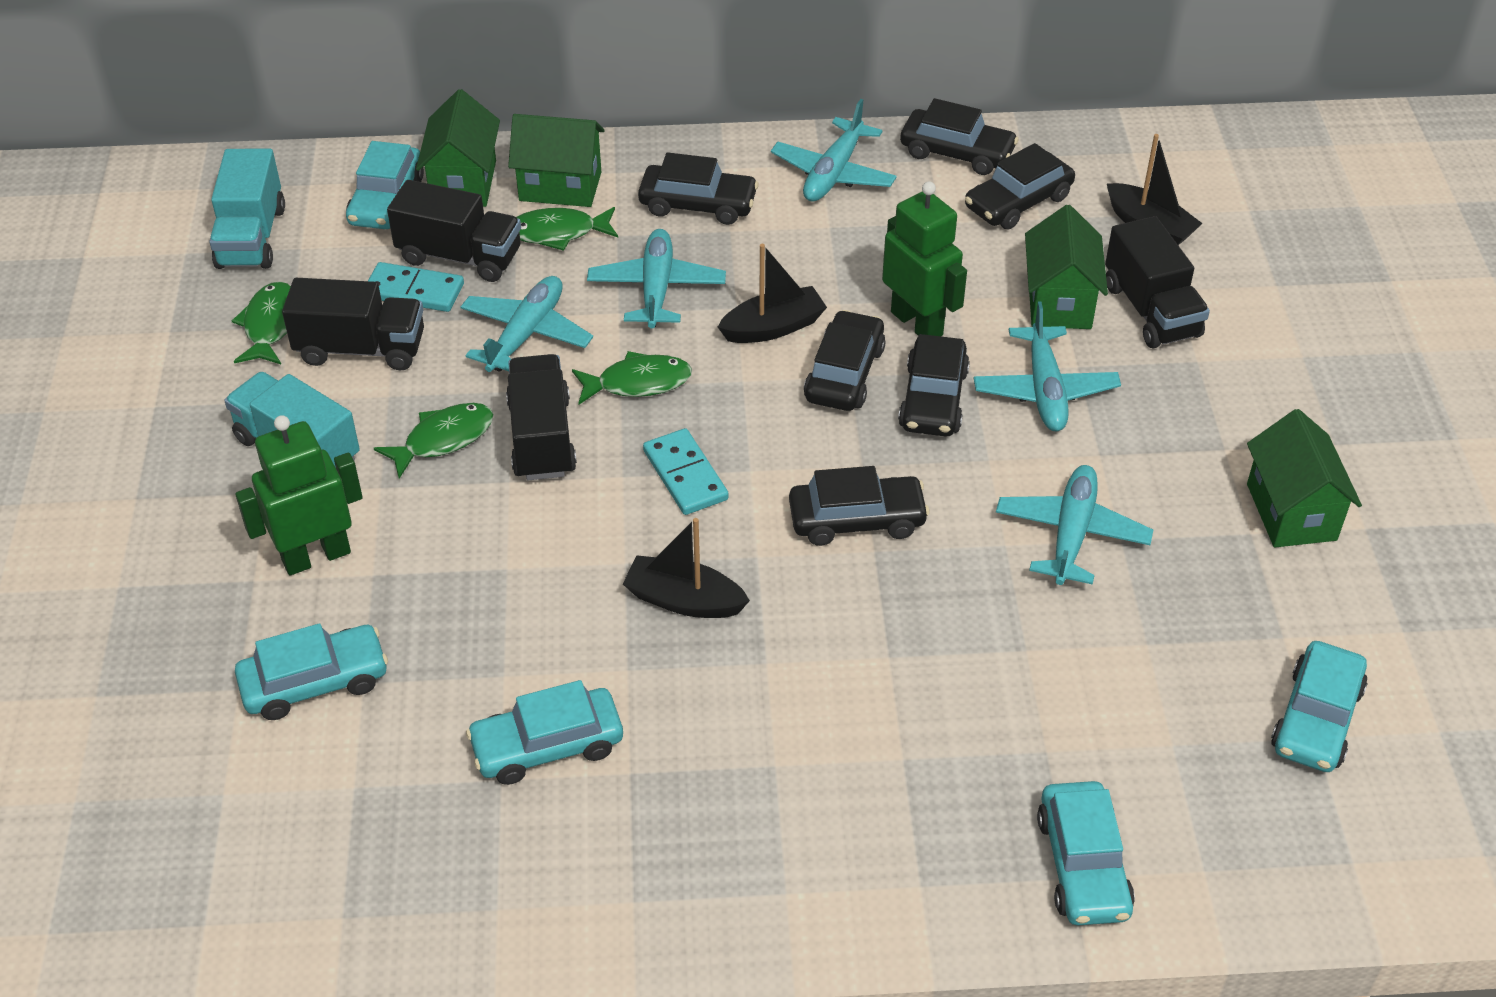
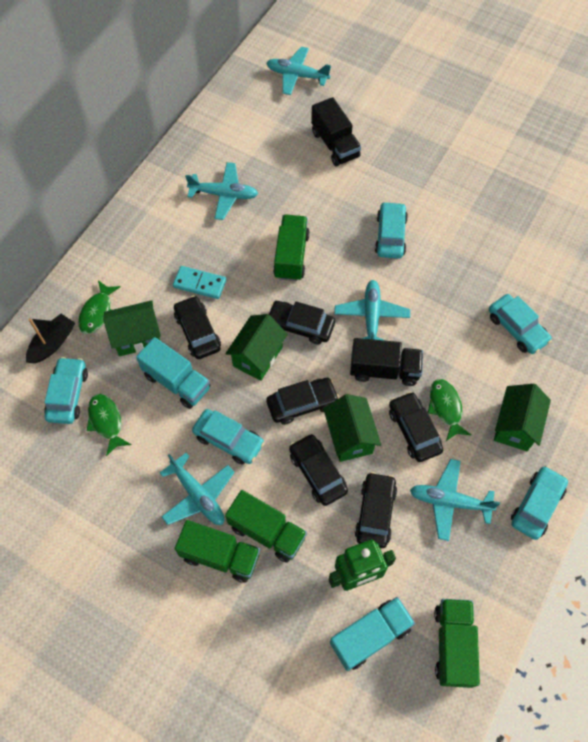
black boat: 3 -> 1
black truck: 4 -> 2
green fish: 4 -> 3
green robot: 2 -> 1
green truck: 0 -> 4
turquoise domino: 2 -> 1

